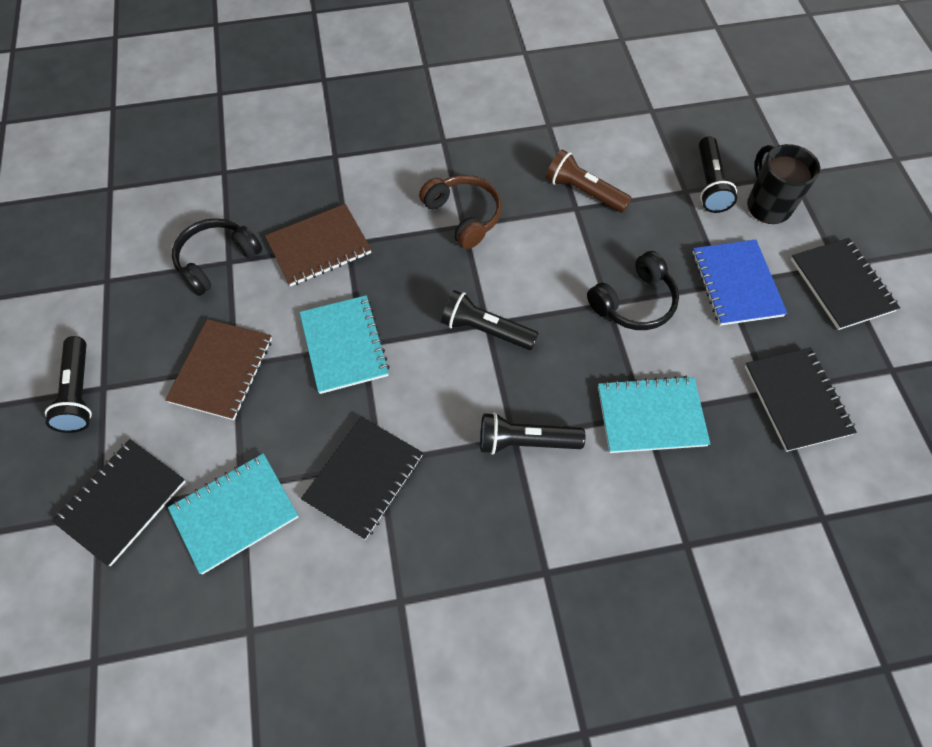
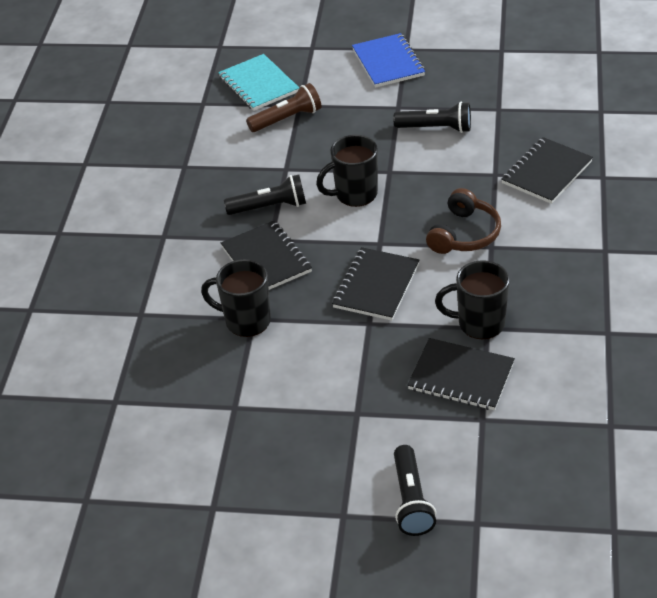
black flashlight: 4 -> 3
black headphones: 2 -> 0
black mug: 1 -> 3
brown notebook: 2 -> 0
turquoise notebook: 3 -> 1

